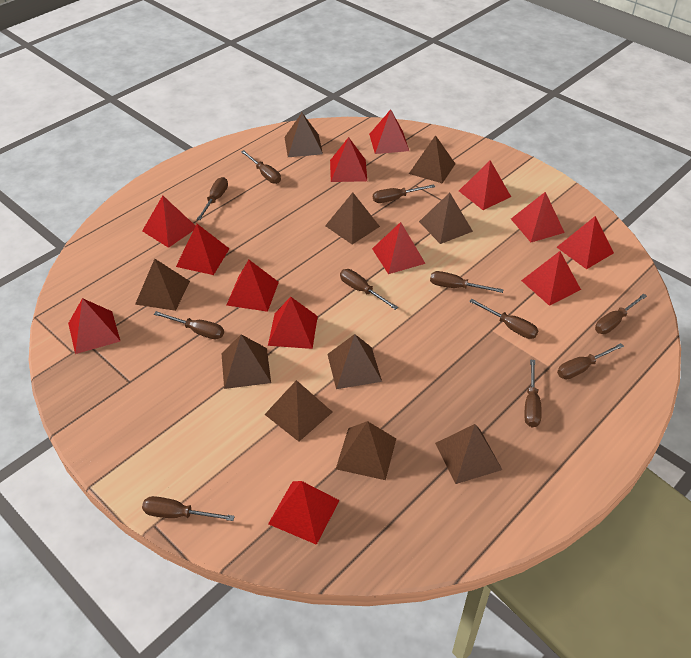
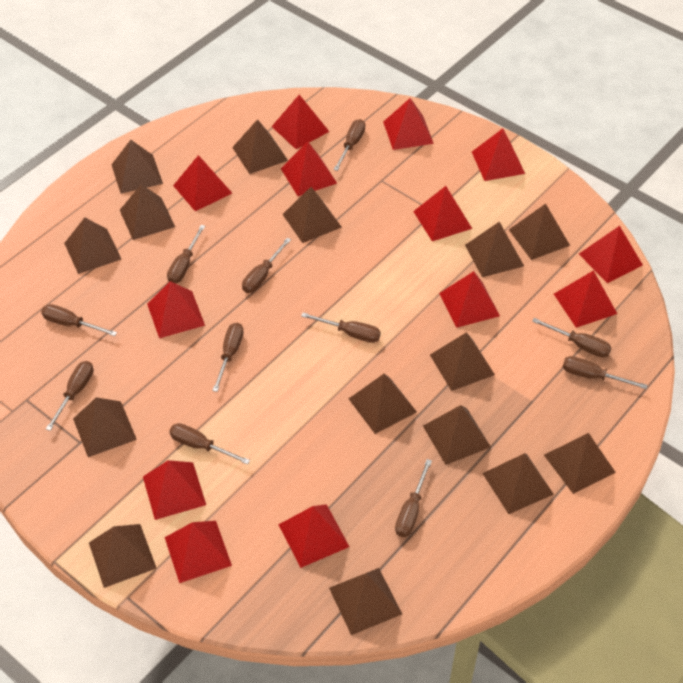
brown pyramid: 10 -> 15

